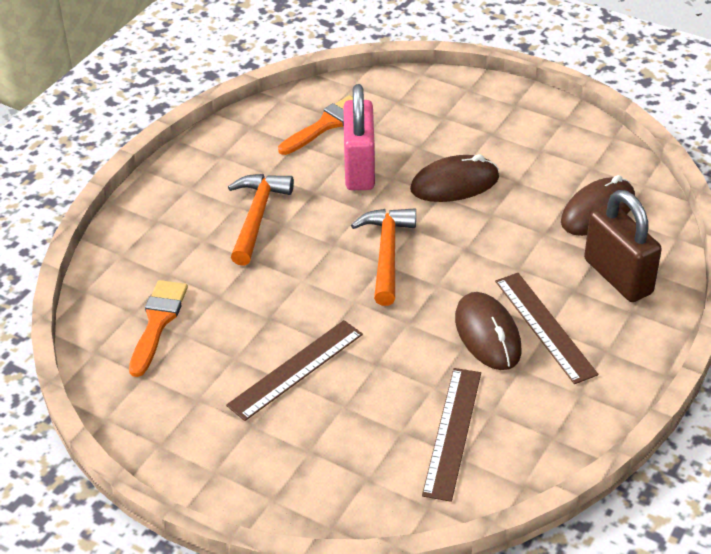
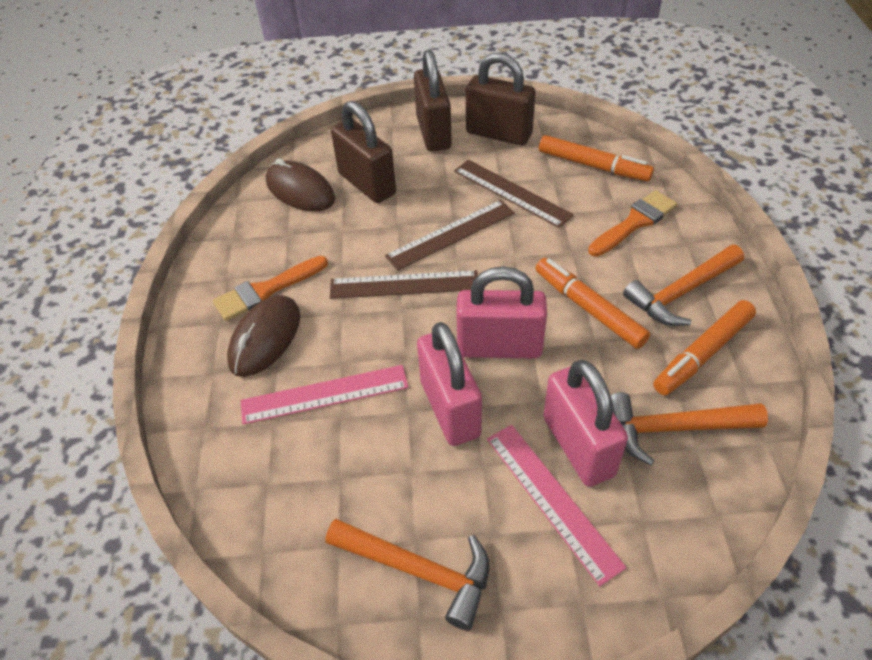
brown mouse: 3 -> 2
brown padlock: 1 -> 3
orange hammer: 2 -> 3
orange marker: 0 -> 3
pink padlock: 1 -> 3
pink ruler: 0 -> 2

